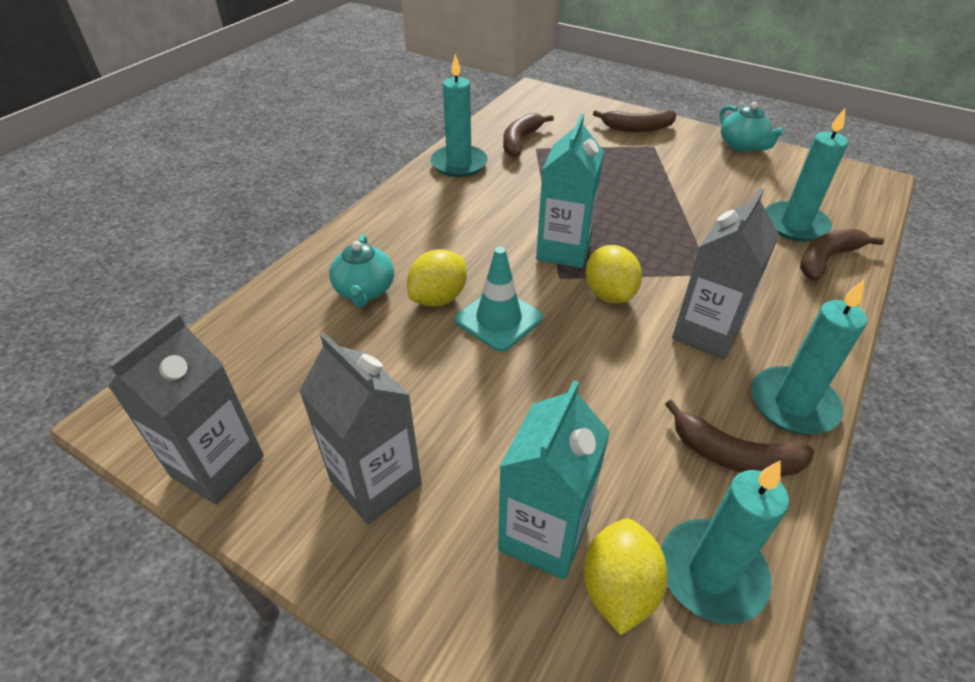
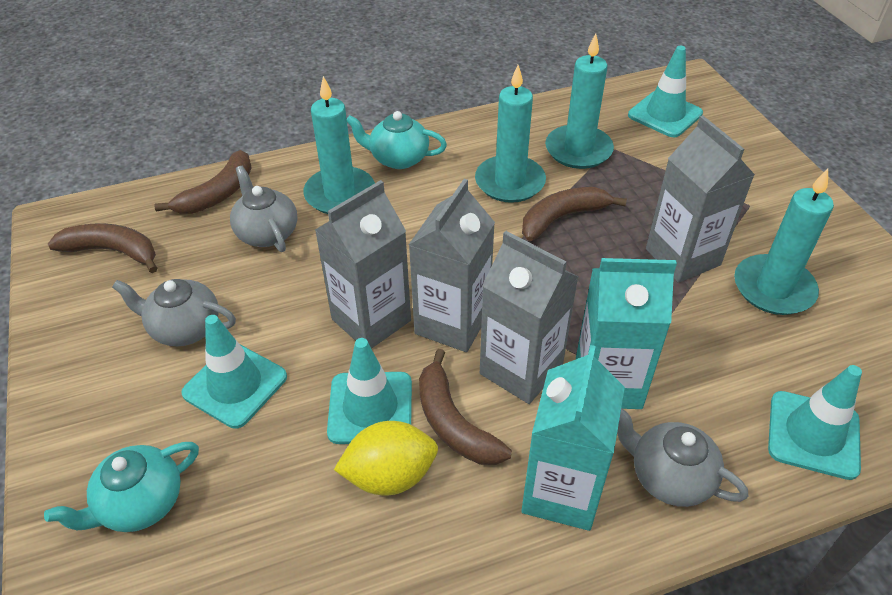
grey carton: 3 -> 4
grey teapot: 0 -> 3
turquoise traffic cone: 1 -> 4
yellow lemon: 3 -> 1

